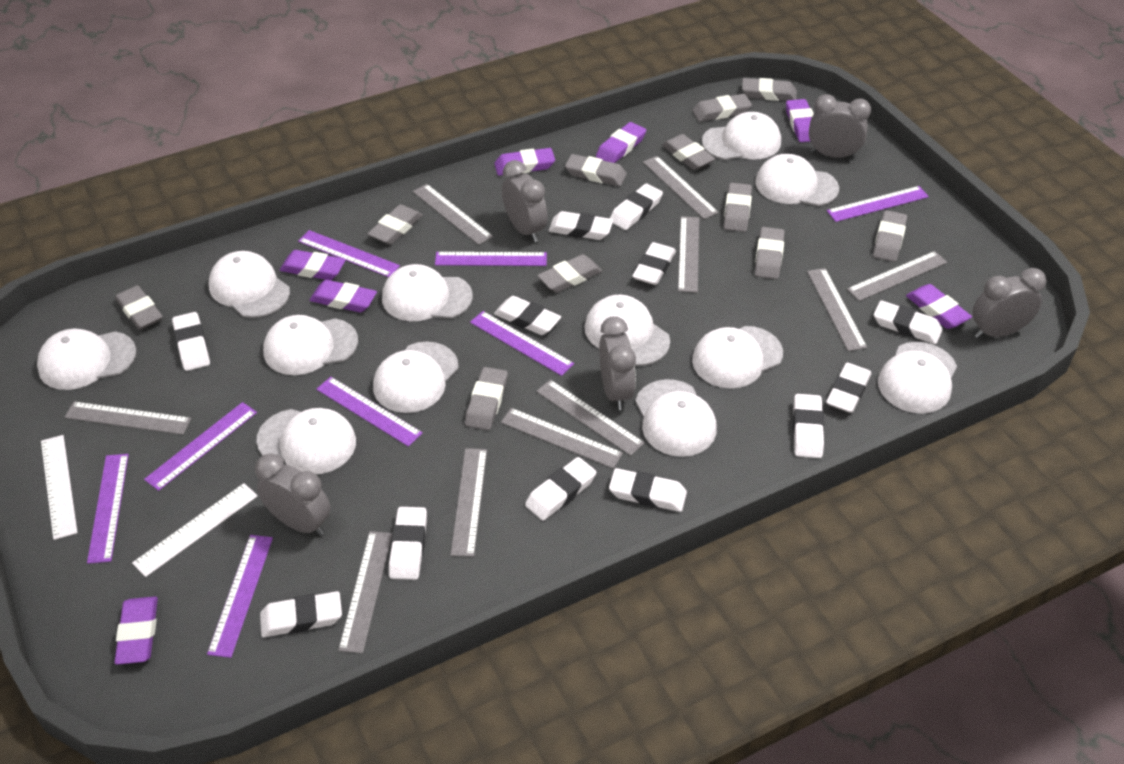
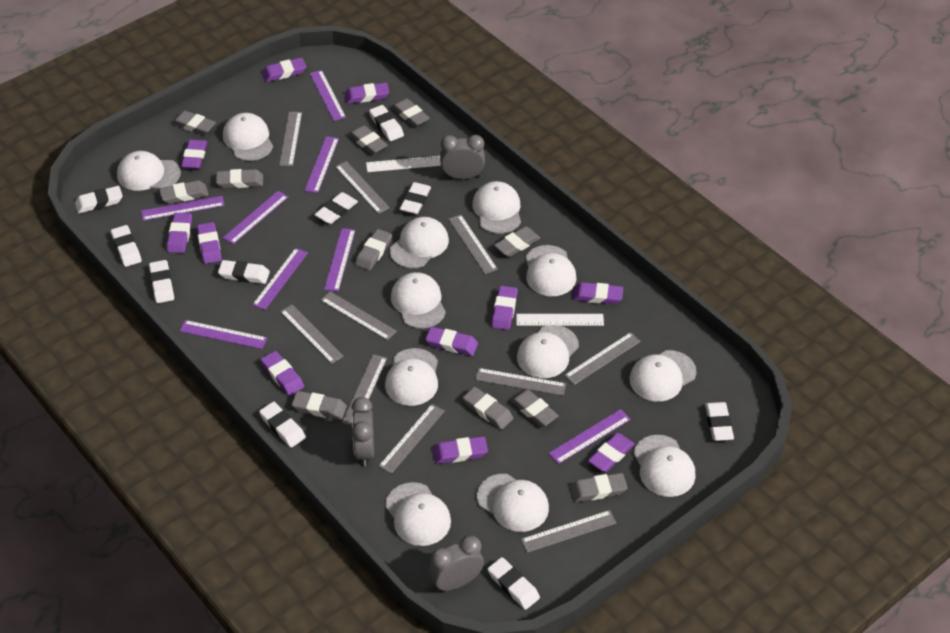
grey clock: 5 -> 3
purple eraser: 7 -> 11
white eraser: 12 -> 10

